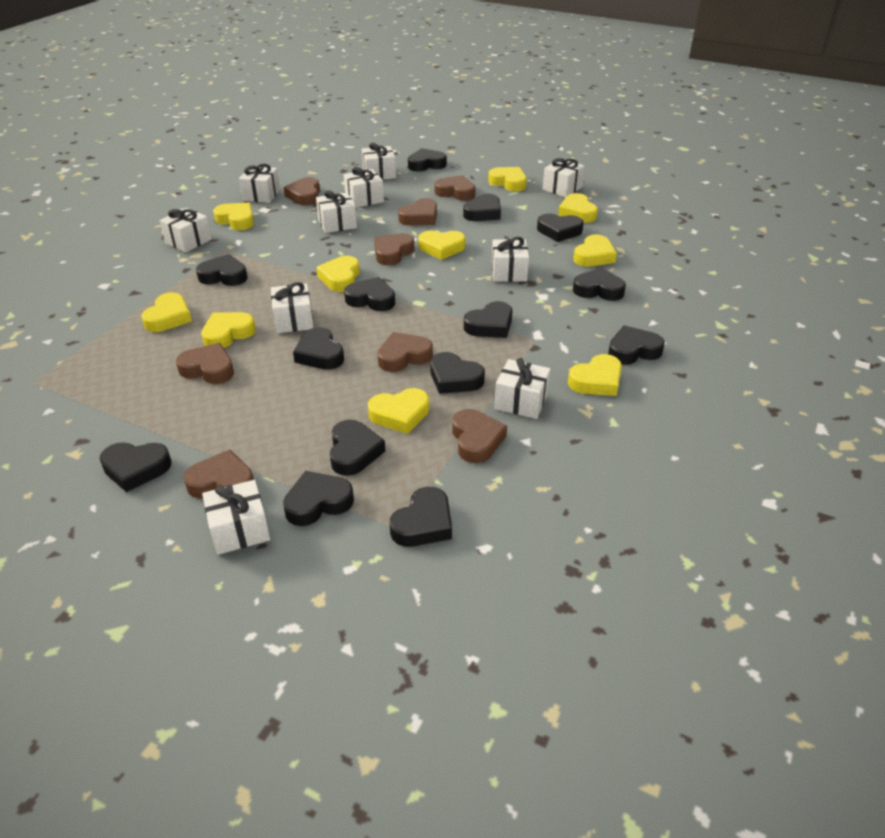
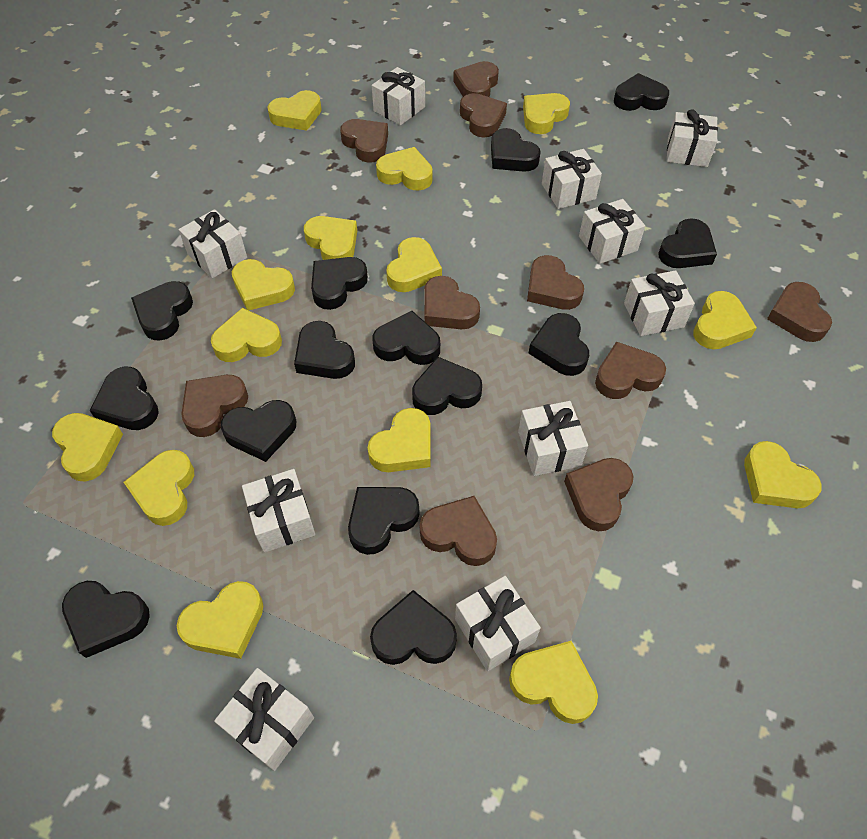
brown heart: 8 -> 10
yellow heart: 10 -> 14

